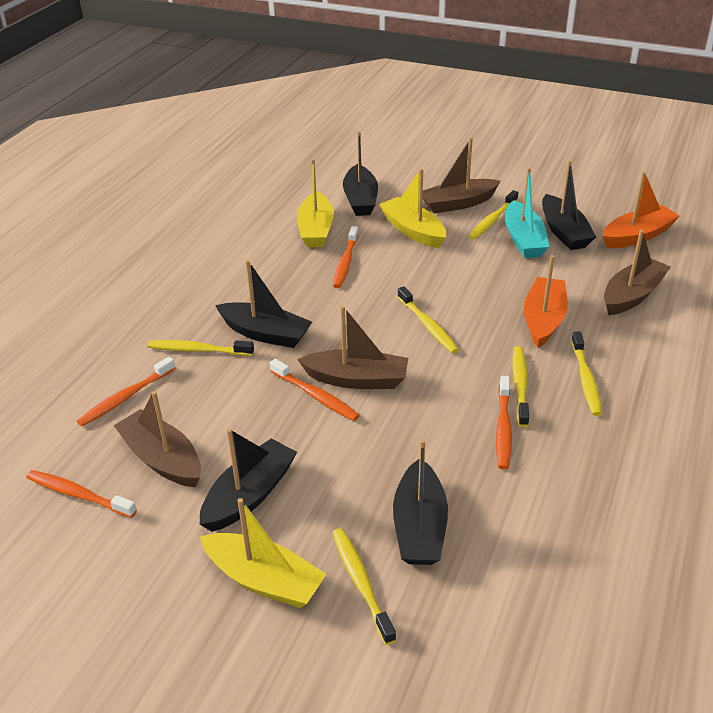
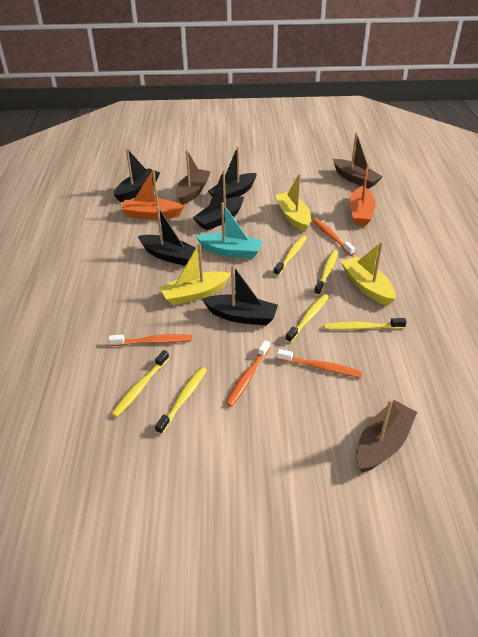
brown boat: 4 -> 3
orange toothbrush: 5 -> 4

